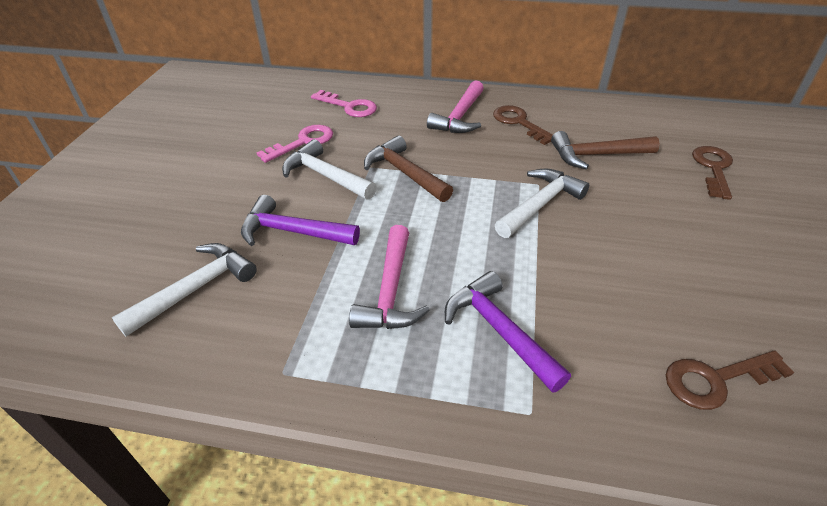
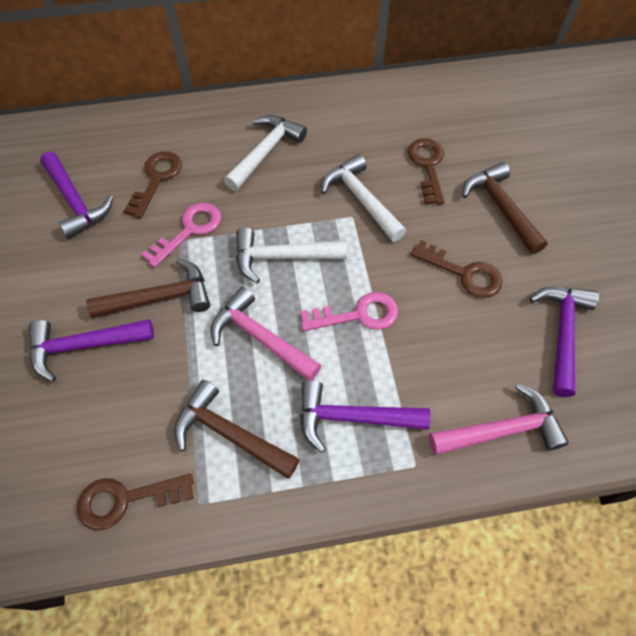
brown hammer: 2 -> 3
brown key: 3 -> 4
purple hammer: 2 -> 4

